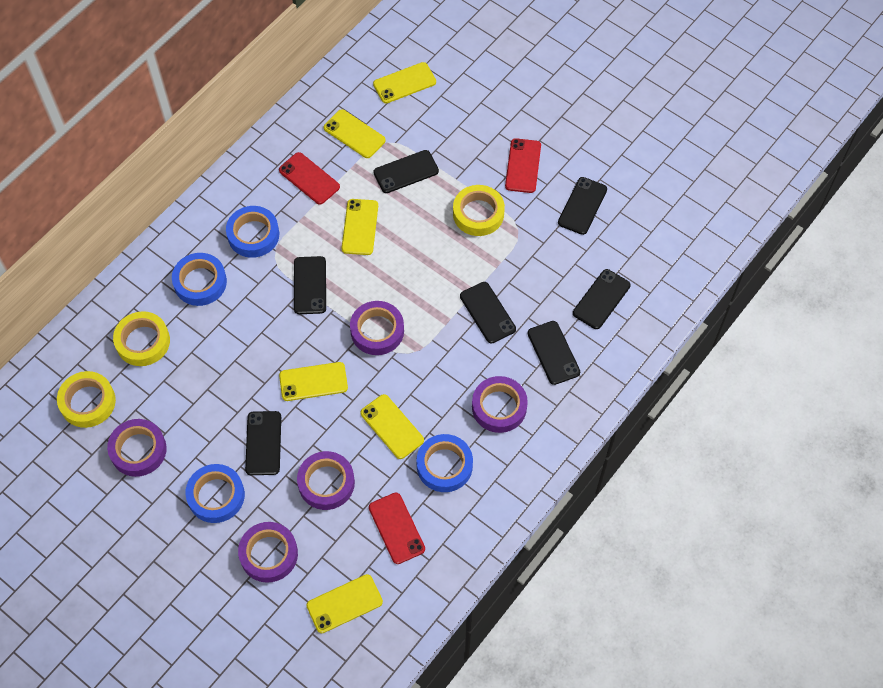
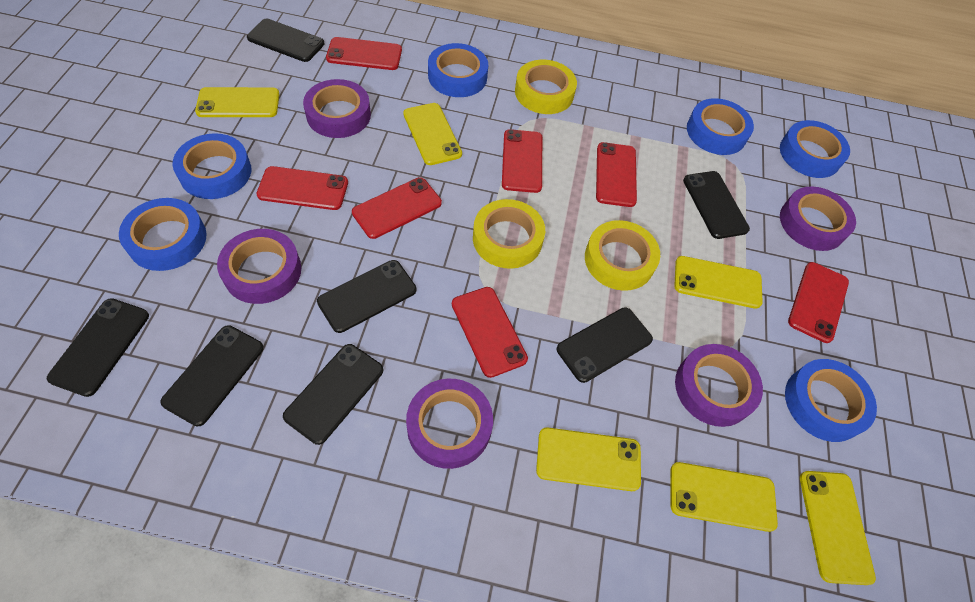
blue tape: 4 -> 6
red phone: 3 -> 7

